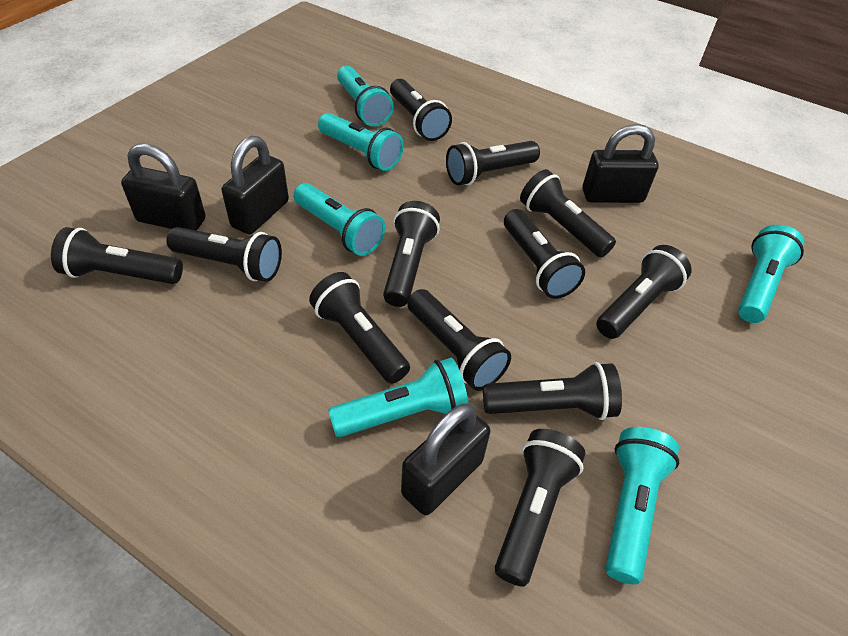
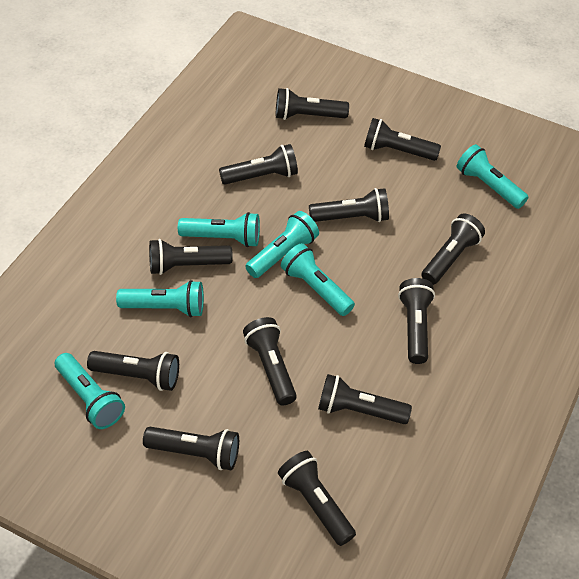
black padlock: 4 -> 0

